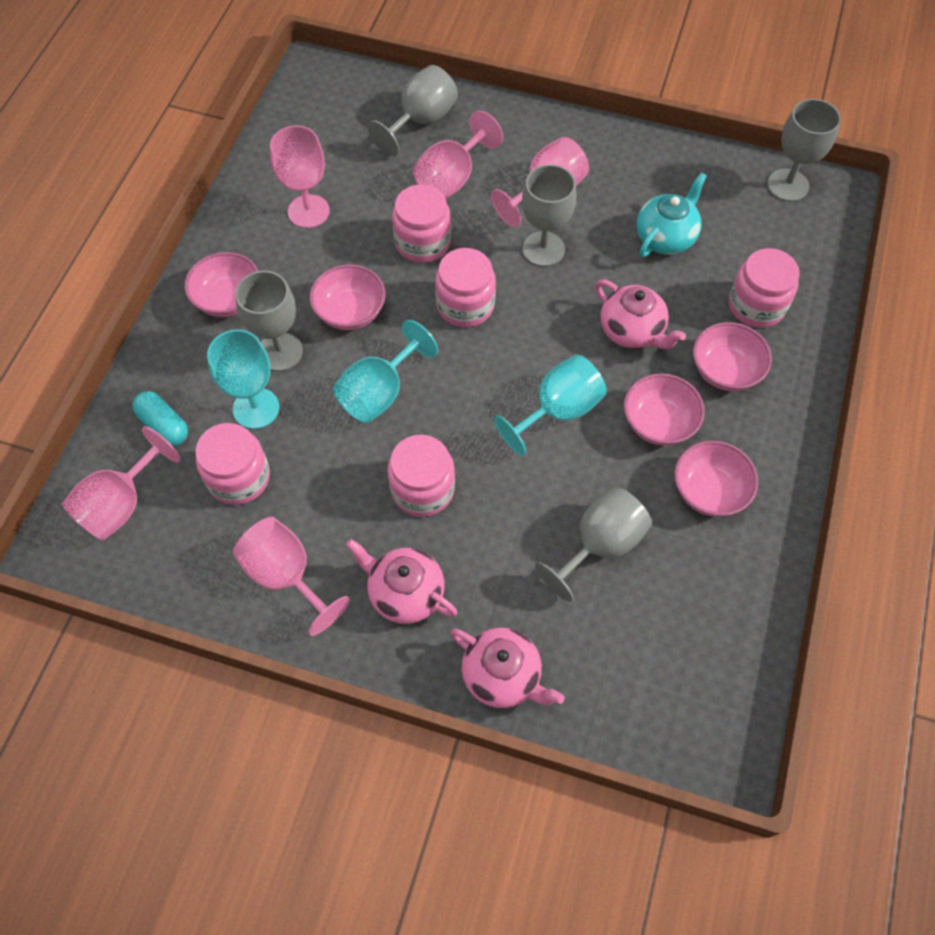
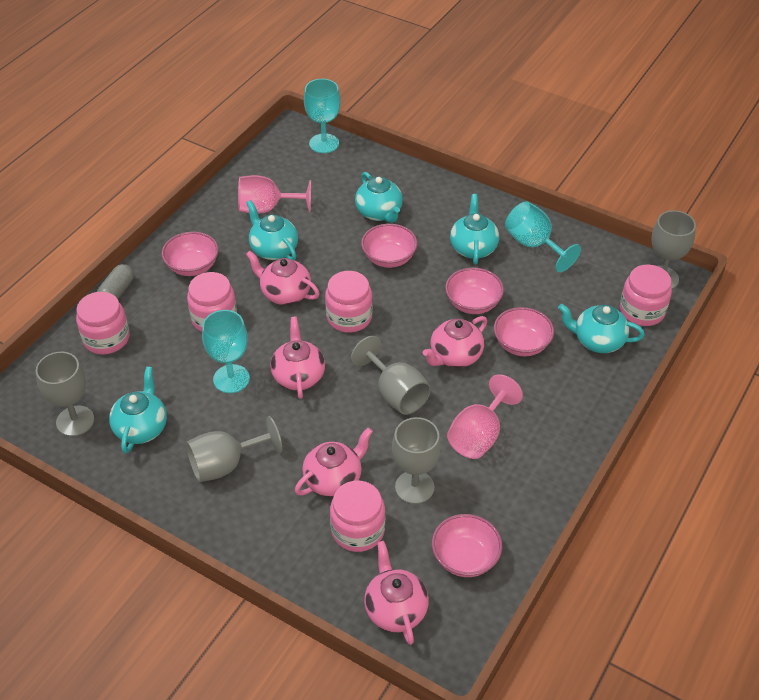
grey capsule: 0 -> 1
pink goblet: 5 -> 2
pink teapot: 3 -> 5
turquoise capsule: 1 -> 0
turquoise teapot: 1 -> 5

